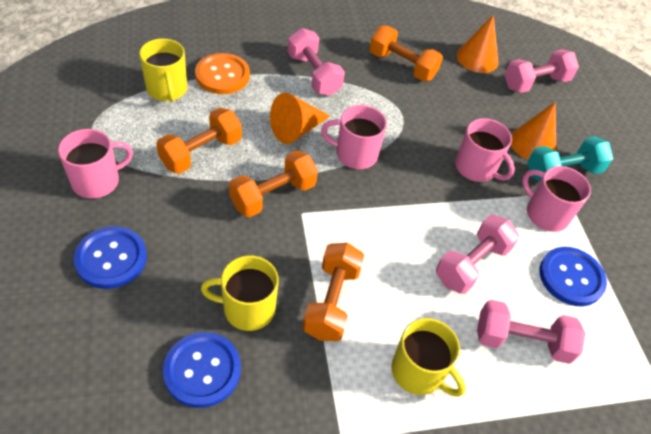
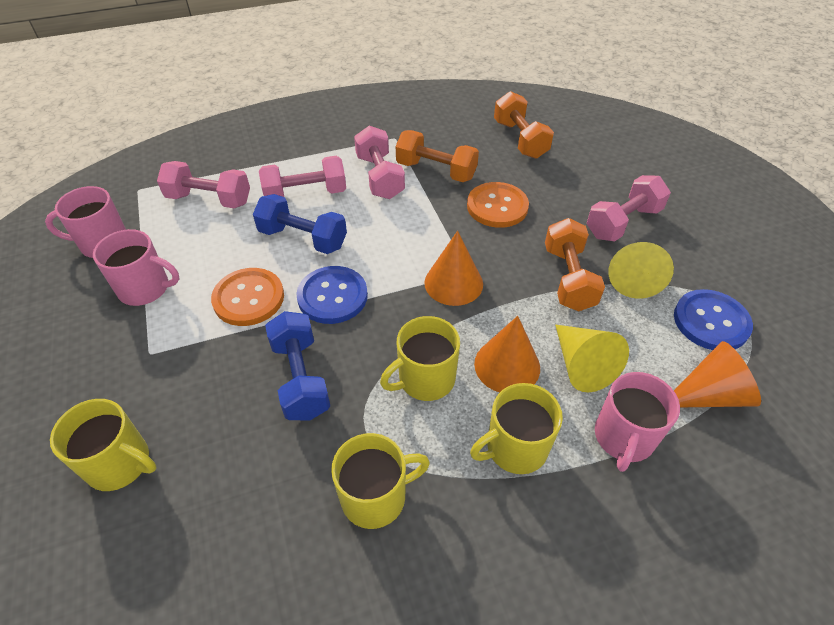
blue button: 3 -> 2
blue dumbbell: 0 -> 2
orange button: 1 -> 2
orange dumbbell: 4 -> 3
pink mug: 4 -> 3
turquoise dumbbell: 1 -> 0
yellow cone: 0 -> 2
yellow mug: 3 -> 4

